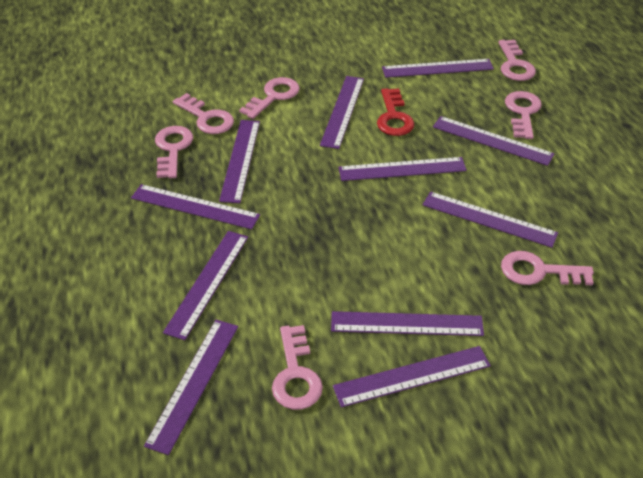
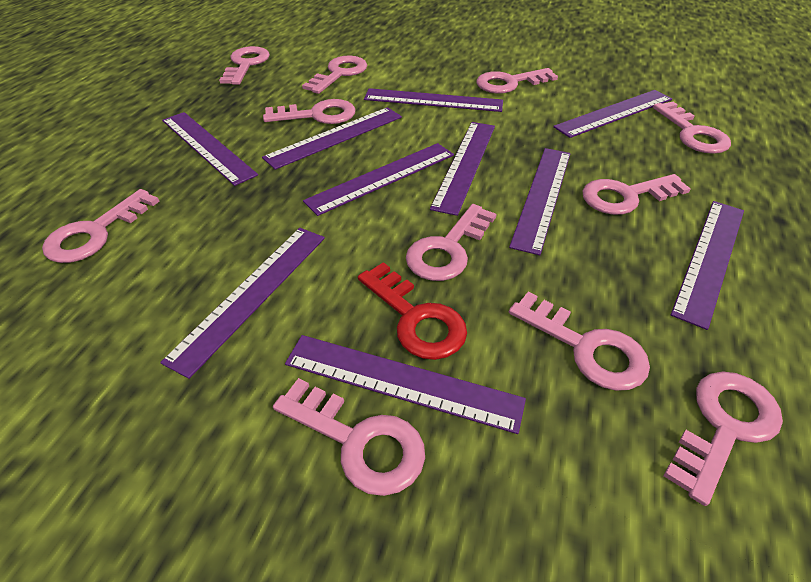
pink key: 7 -> 11
purple ruler: 11 -> 10

